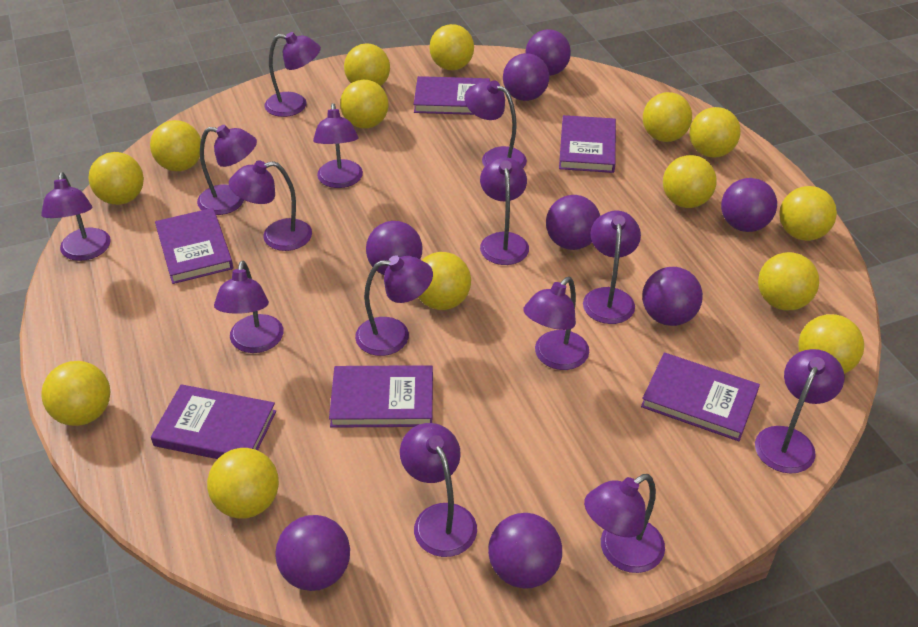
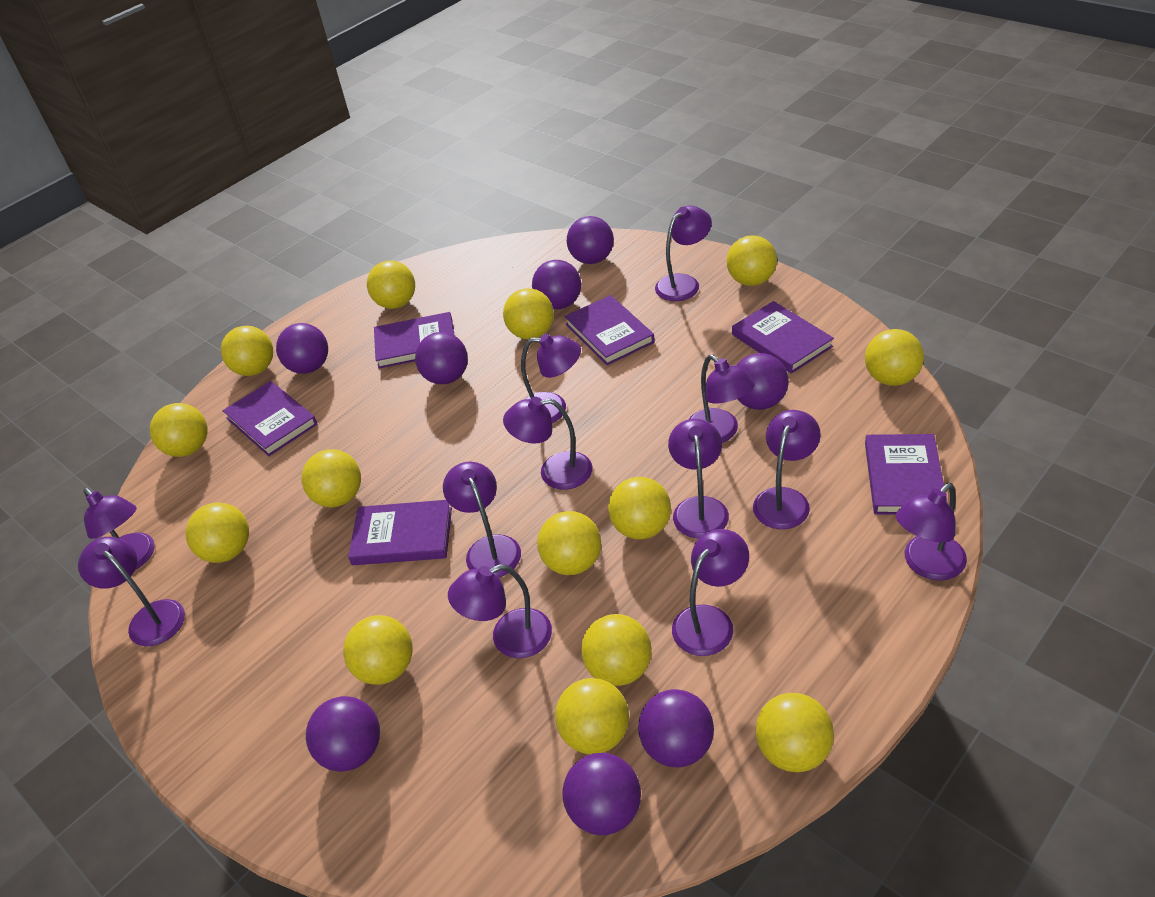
purple lamp: 14 -> 12

